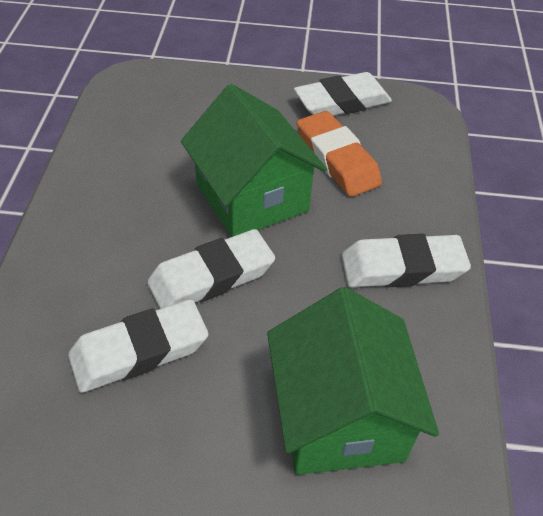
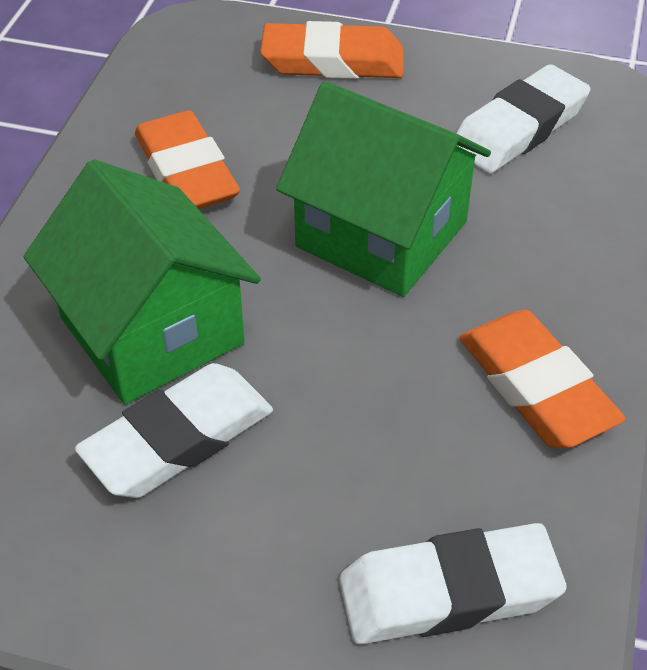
orange eraser: 1 -> 3
white eraser: 4 -> 3

